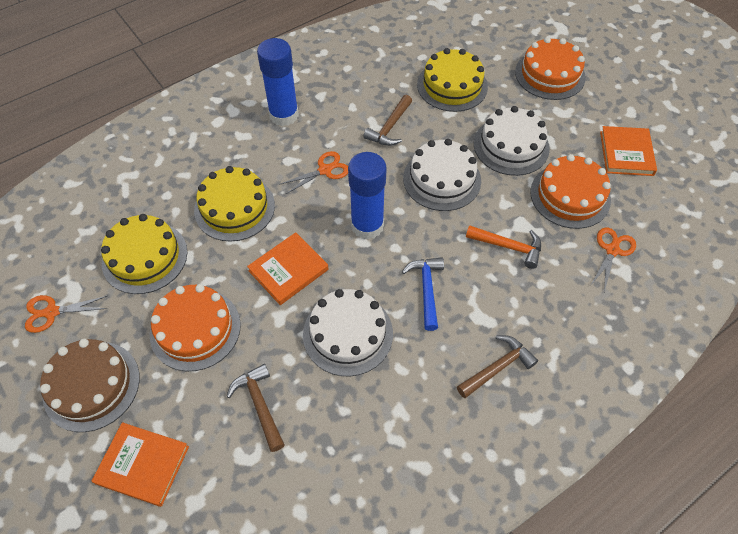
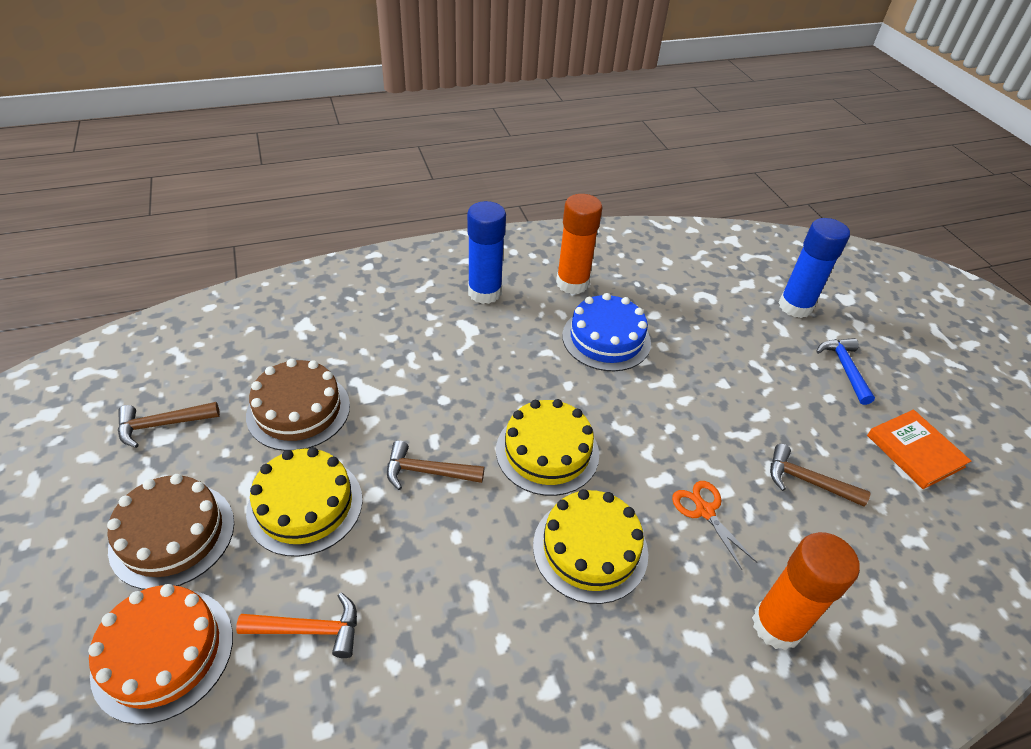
blue cake: 0 -> 1
brown cake: 1 -> 2
orange book: 3 -> 1
orange cake: 3 -> 1
orange glue stick: 0 -> 2
orange scissors: 3 -> 1
white cake: 3 -> 0

